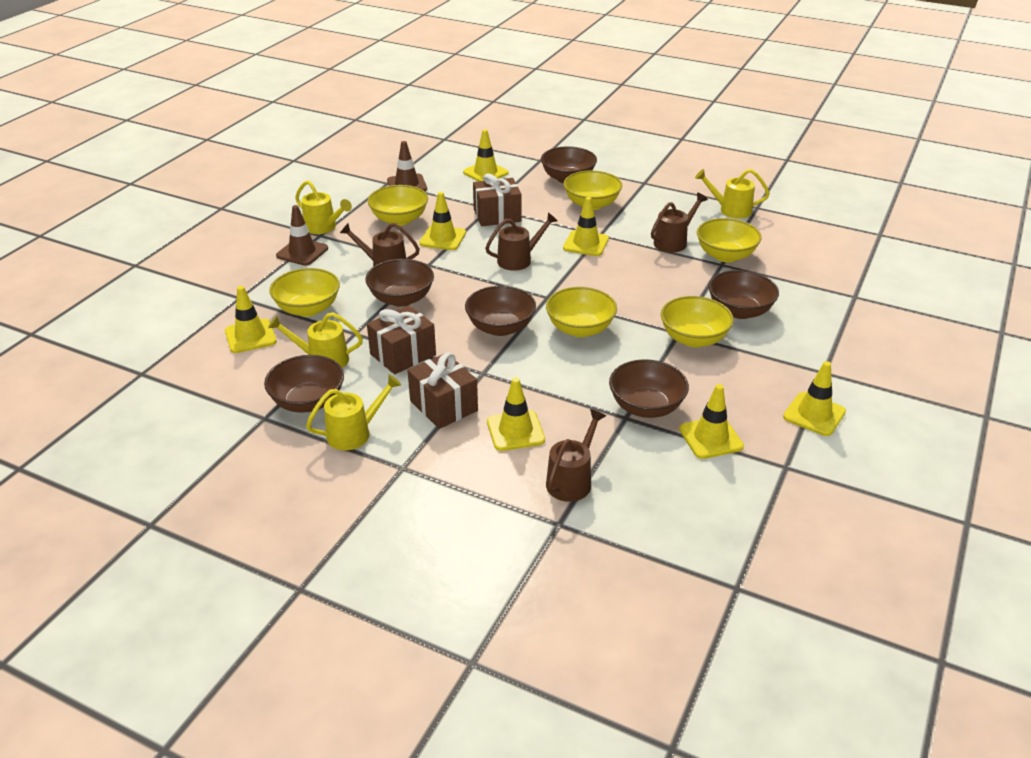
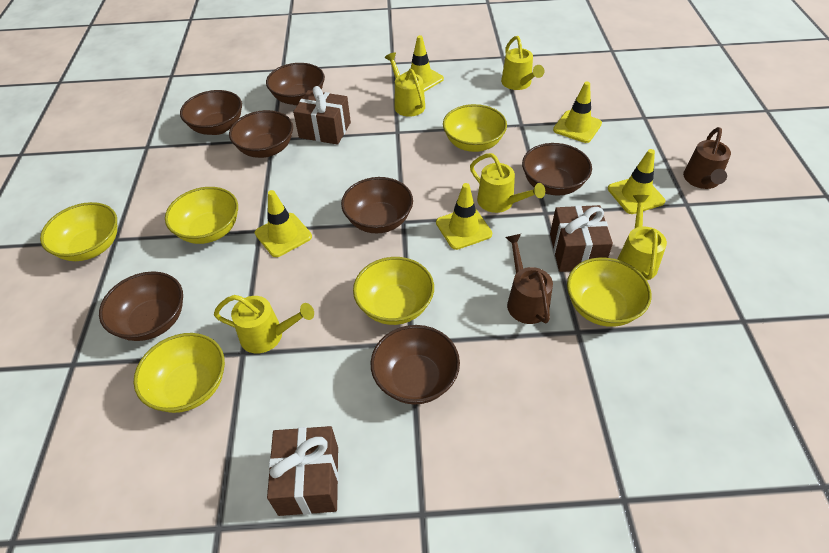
brown bowl: 6 -> 7
brown traffic cone: 2 -> 0
brown watering can: 4 -> 2
yellow traffic cone: 7 -> 5
yellow watering can: 4 -> 5

